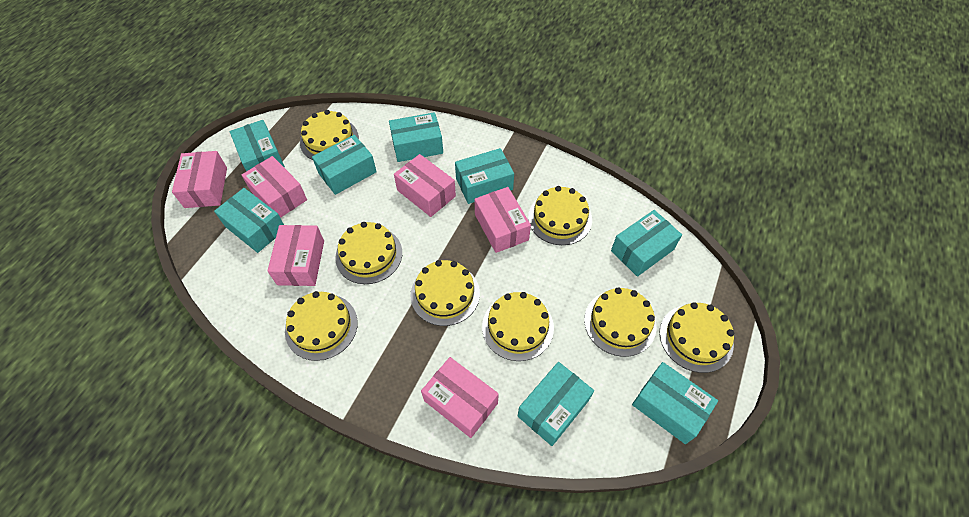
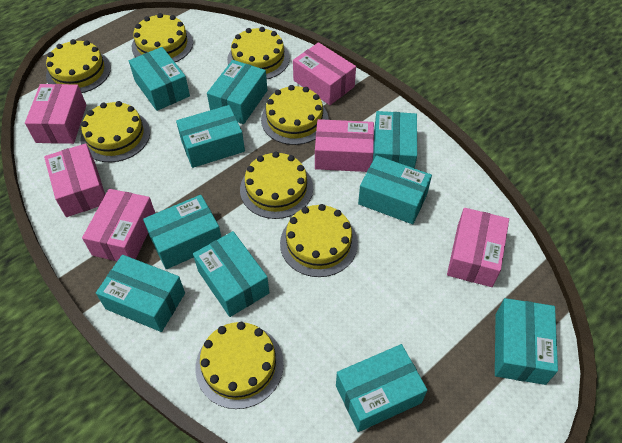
turquoise box: 8 -> 10

